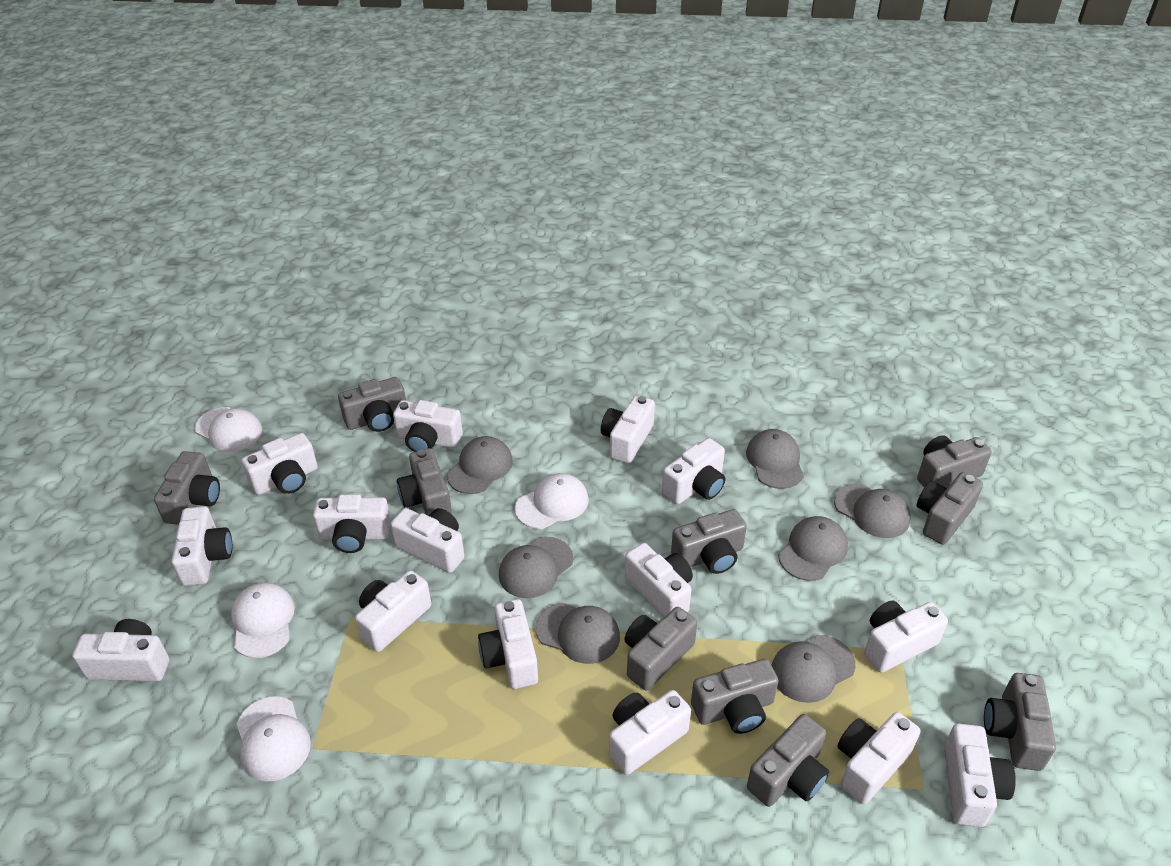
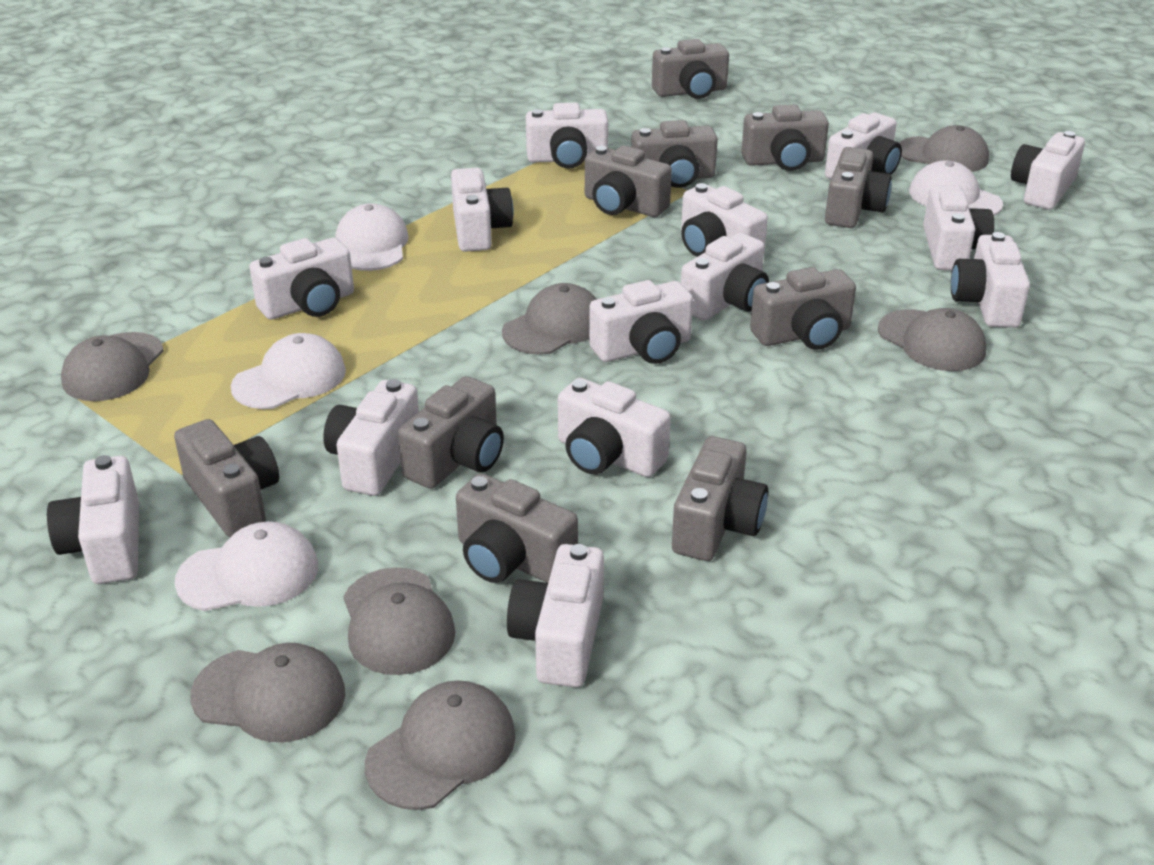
white camera: 15 -> 14

